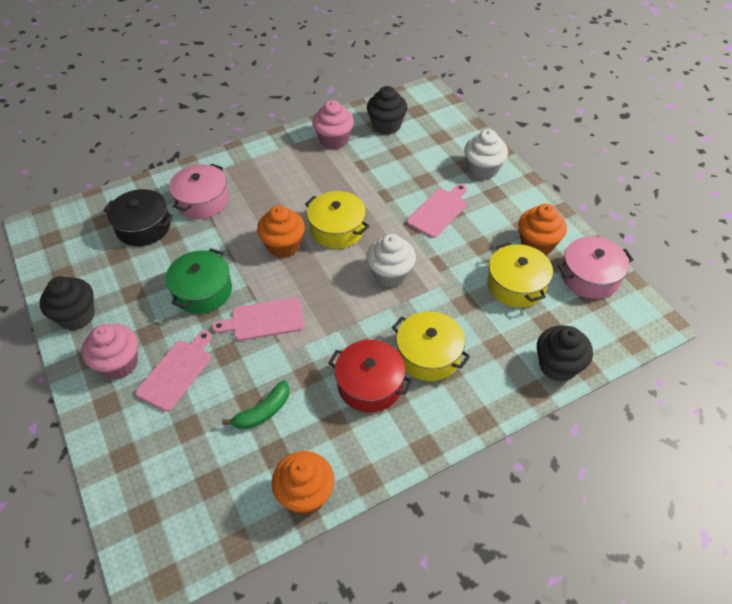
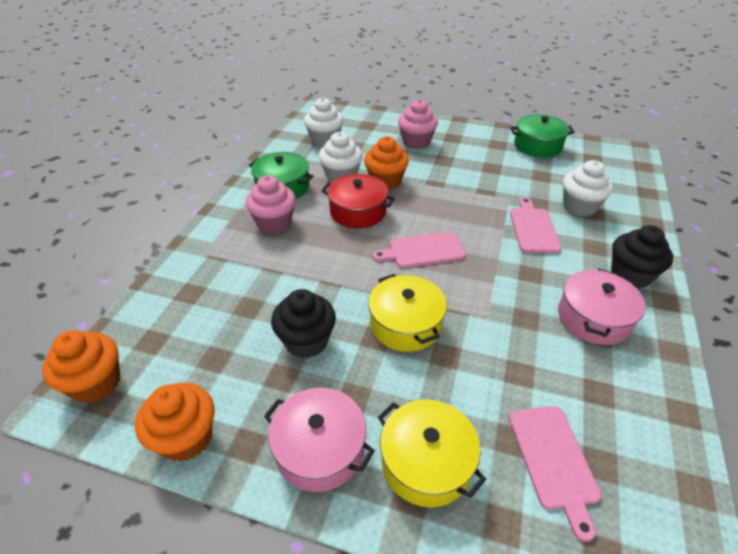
black cupcake: 3 -> 2
black pot: 1 -> 0
green banana: 1 -> 0
green pot: 1 -> 2
white cupcake: 2 -> 3
yellow pot: 3 -> 2

